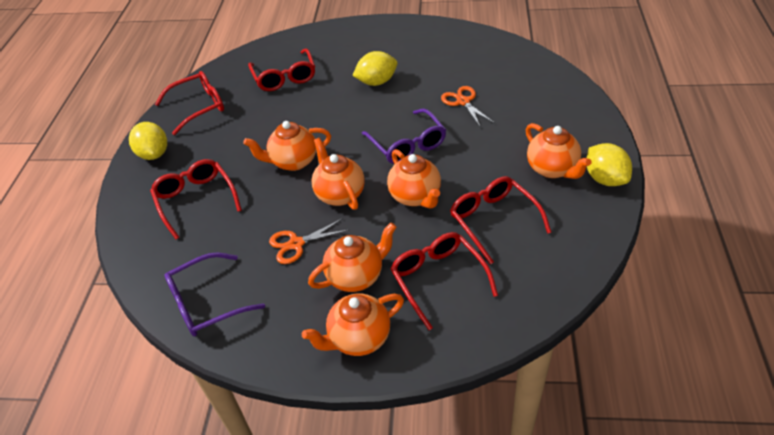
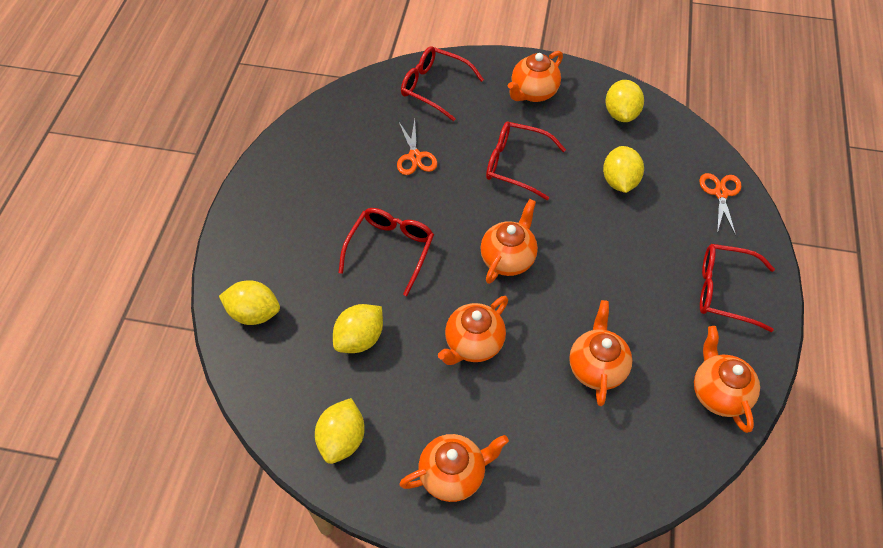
purple glasses: 2 -> 0
red glasses: 5 -> 4
yellow lemon: 3 -> 5

